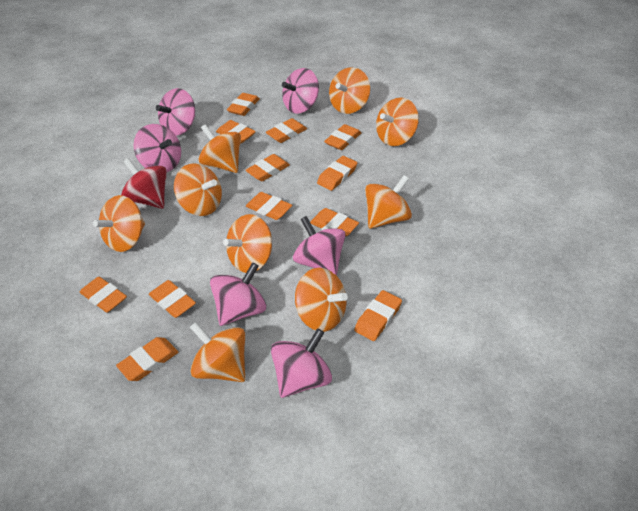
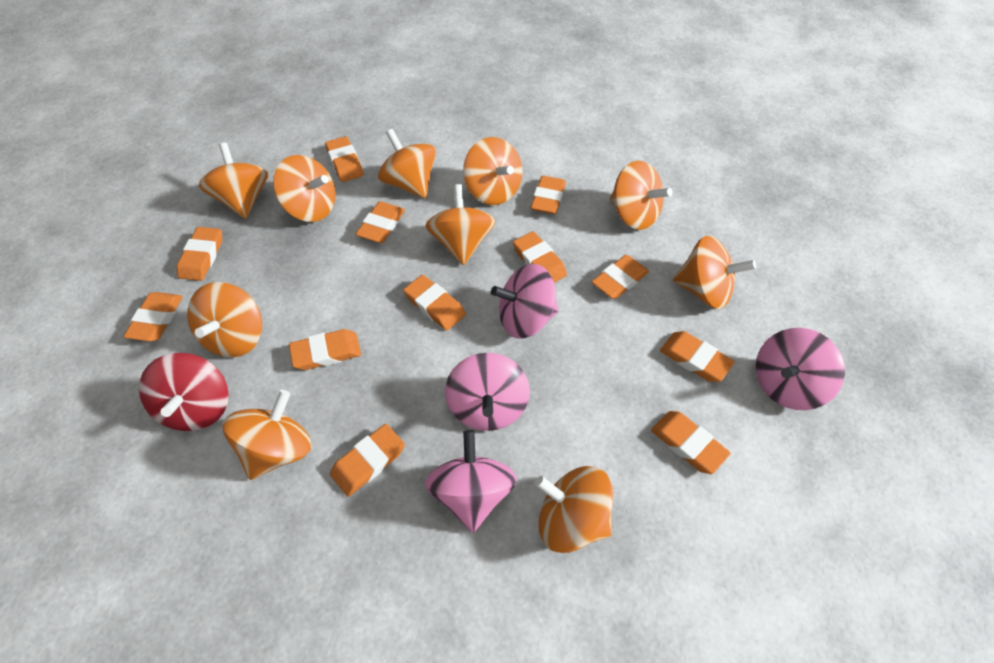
orange spinning top: 9 -> 10
pink spinning top: 6 -> 4

